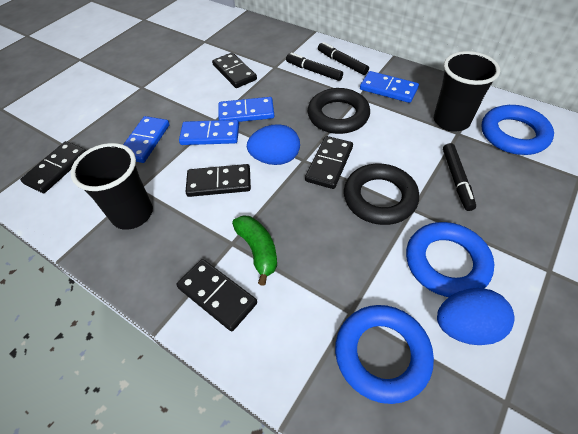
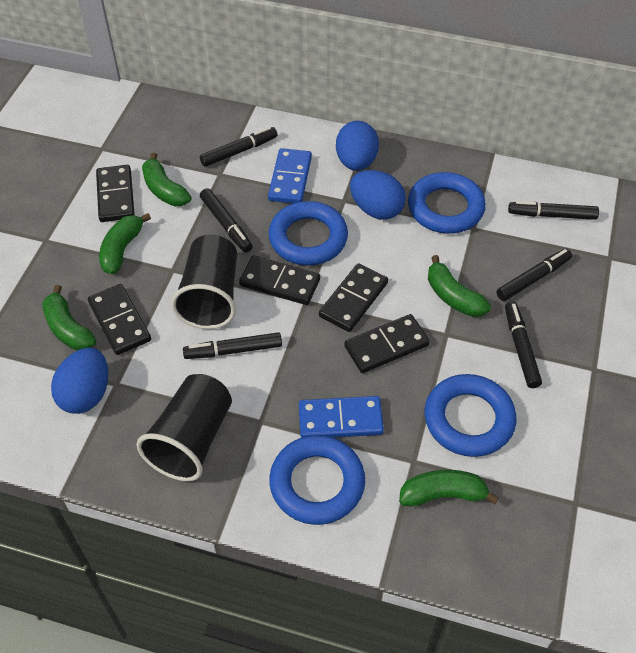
black marker: 3 -> 6
black ring: 2 -> 0
blue domino: 4 -> 2
blue egg: 2 -> 3
blue ring: 3 -> 4
green banana: 1 -> 5

